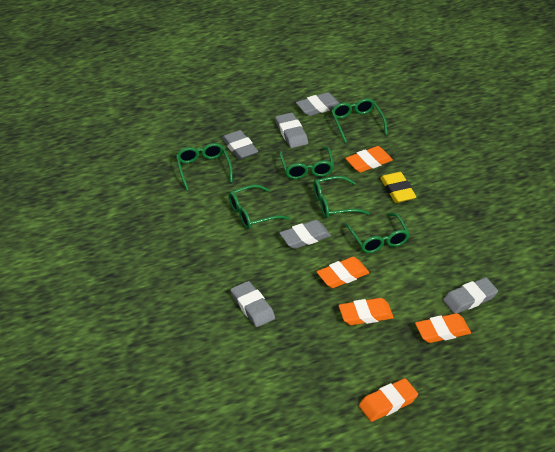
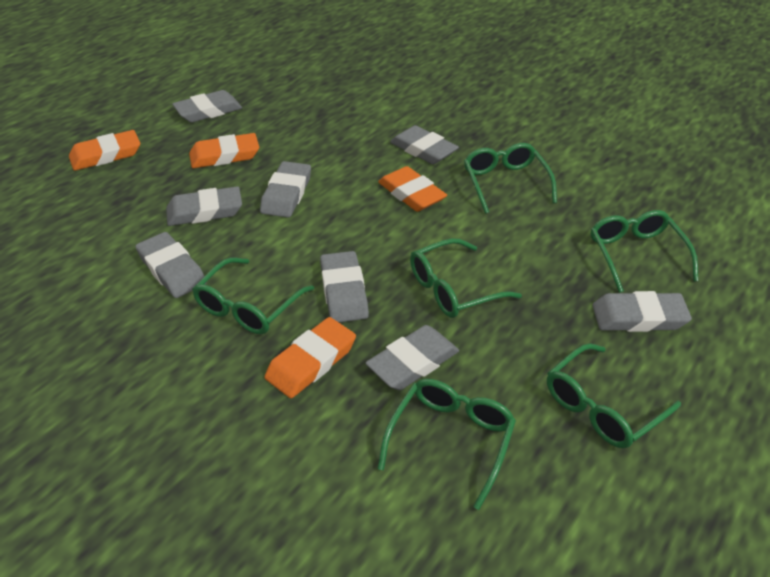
grey eraser: 6 -> 8
orange eraser: 5 -> 4
yellow eraser: 1 -> 0

